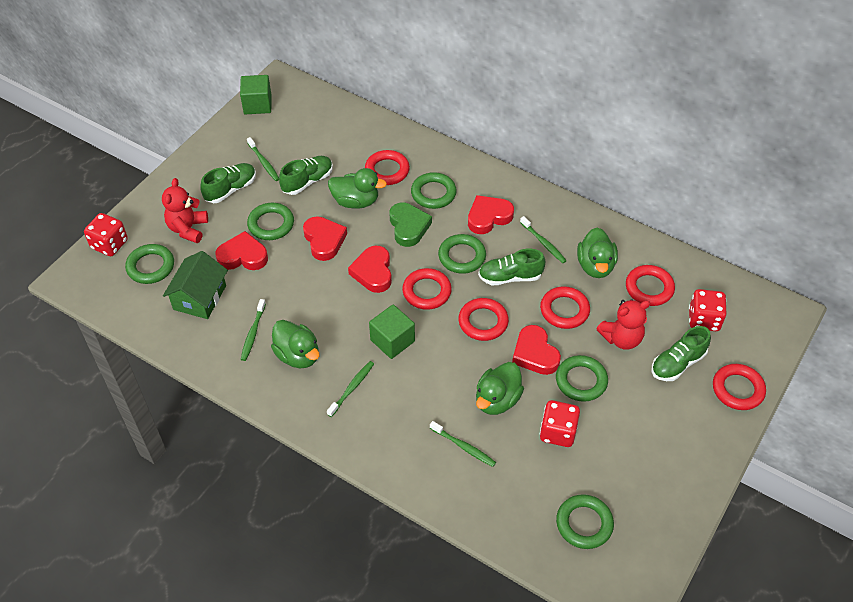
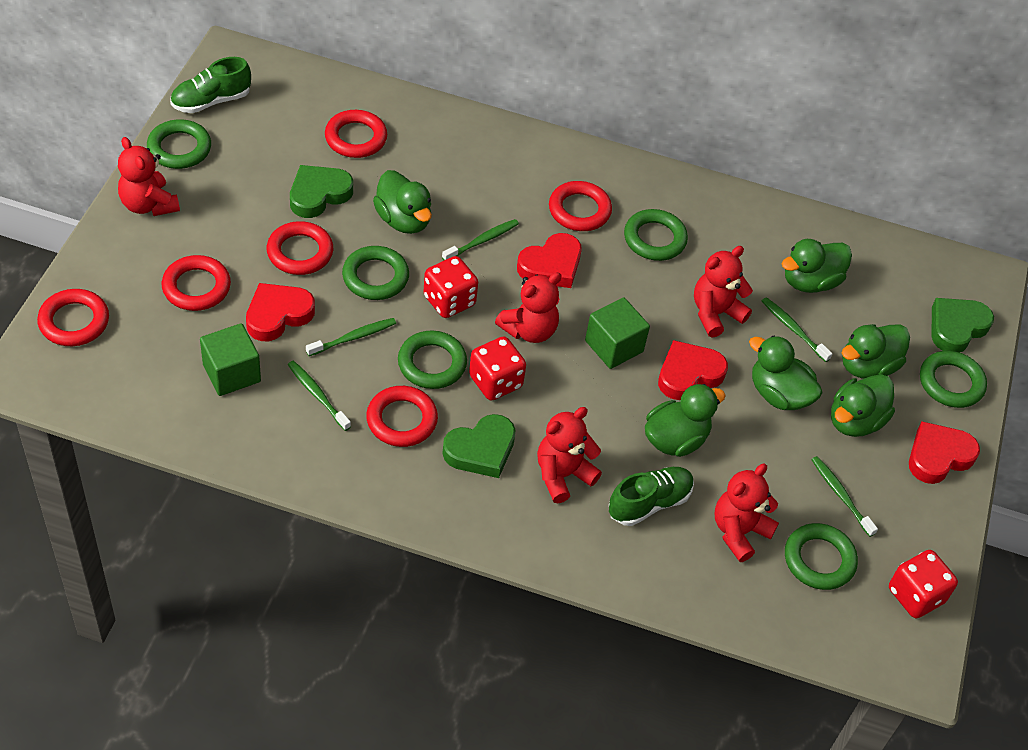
green duck: 4 -> 6
green heart: 1 -> 3
green house: 1 -> 0
green shoe: 4 -> 2
red heart: 5 -> 4
red teddy bear: 2 -> 5

